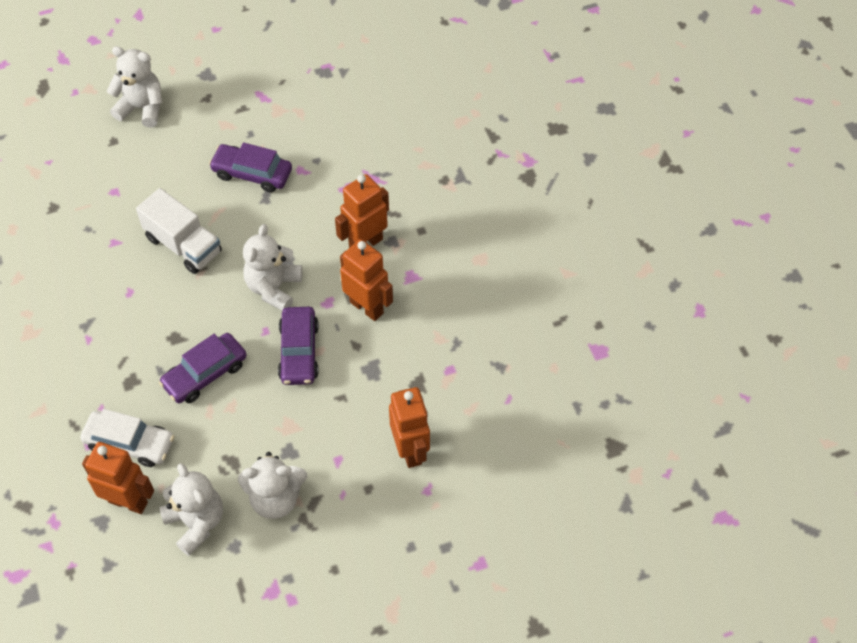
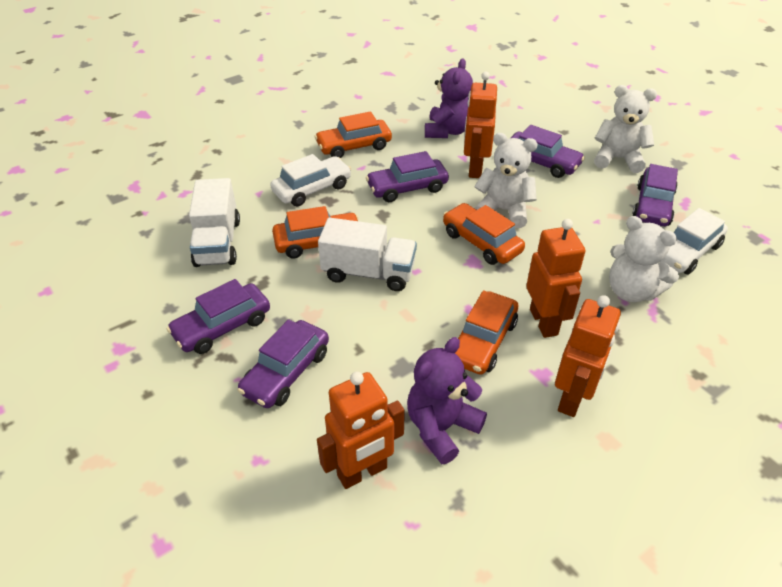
orange car: 0 -> 4
purple car: 3 -> 5
purple teddy bear: 0 -> 2
white car: 1 -> 2
white teddy bear: 4 -> 3
white truck: 1 -> 2

